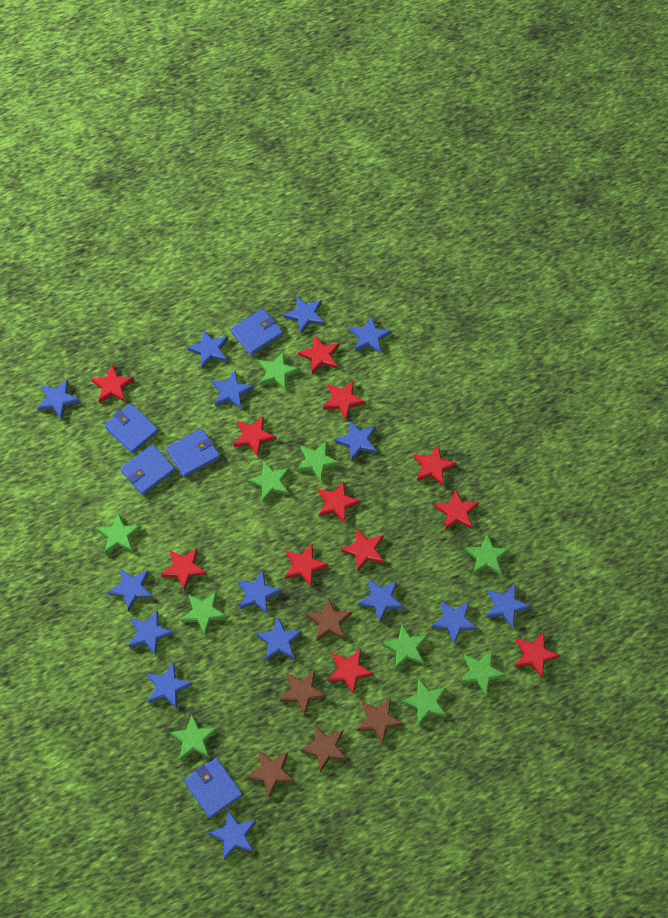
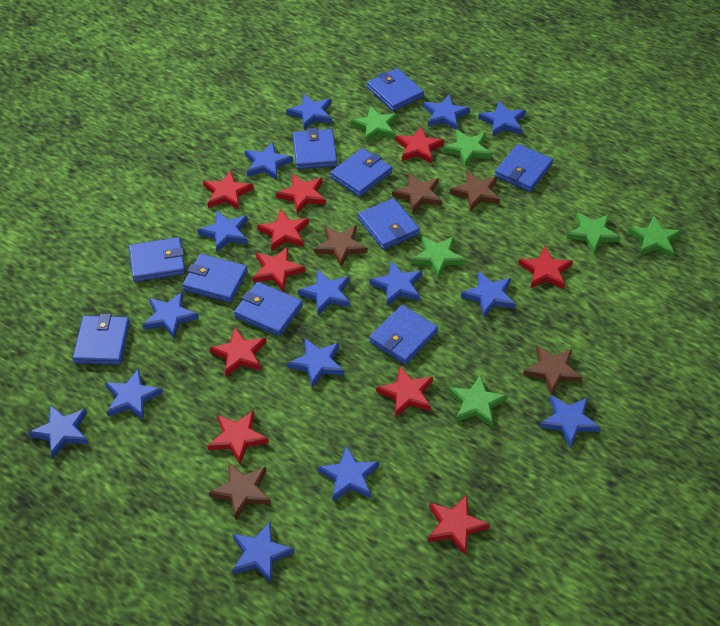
blue wallet: 5 -> 10
green star: 10 -> 6
red star: 12 -> 10

